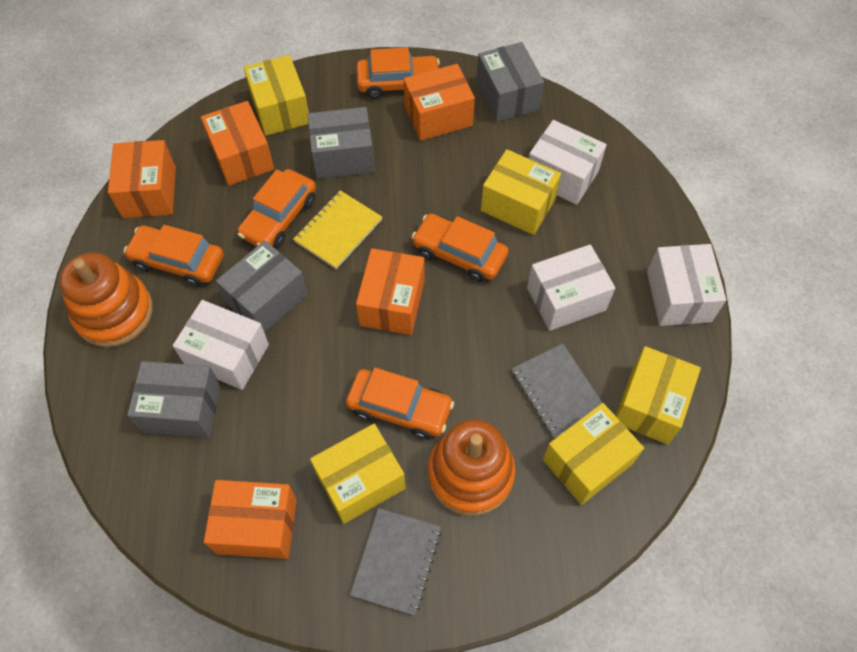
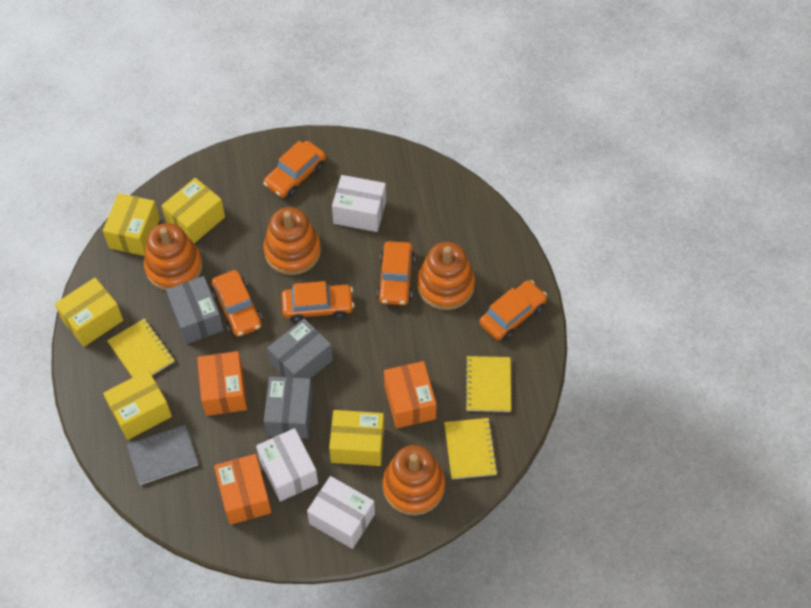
grey box: 4 -> 3
grey notebook: 2 -> 1
orange box: 5 -> 3
orange stacking toy: 2 -> 4
white box: 4 -> 3
yellow notebook: 1 -> 3

